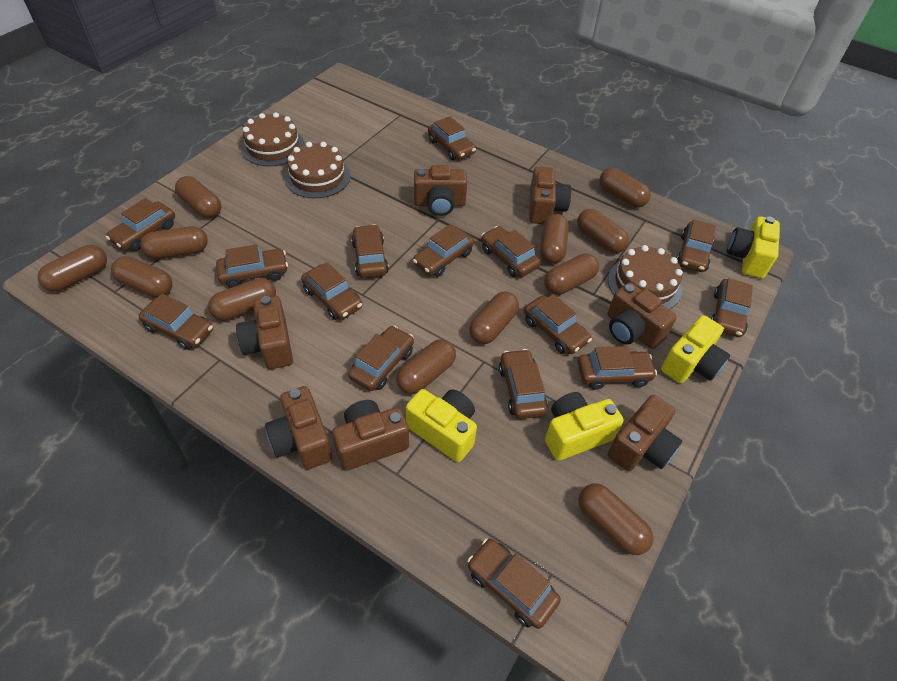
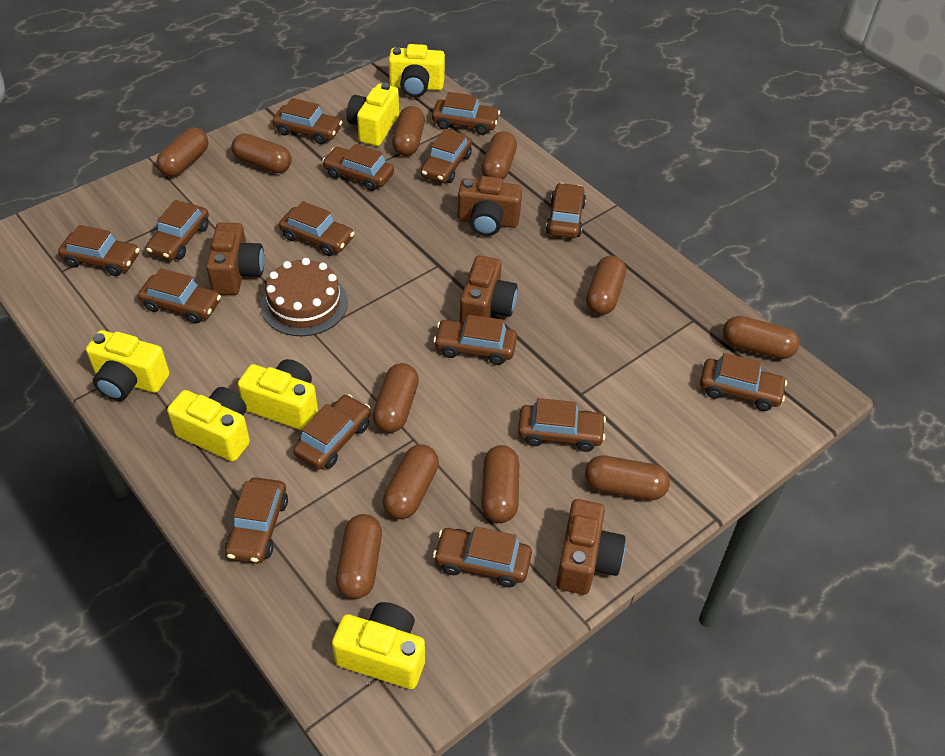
brown cake: 3 -> 1
brown camera: 7 -> 4
brown capsule: 12 -> 11
yellow camera: 4 -> 6

